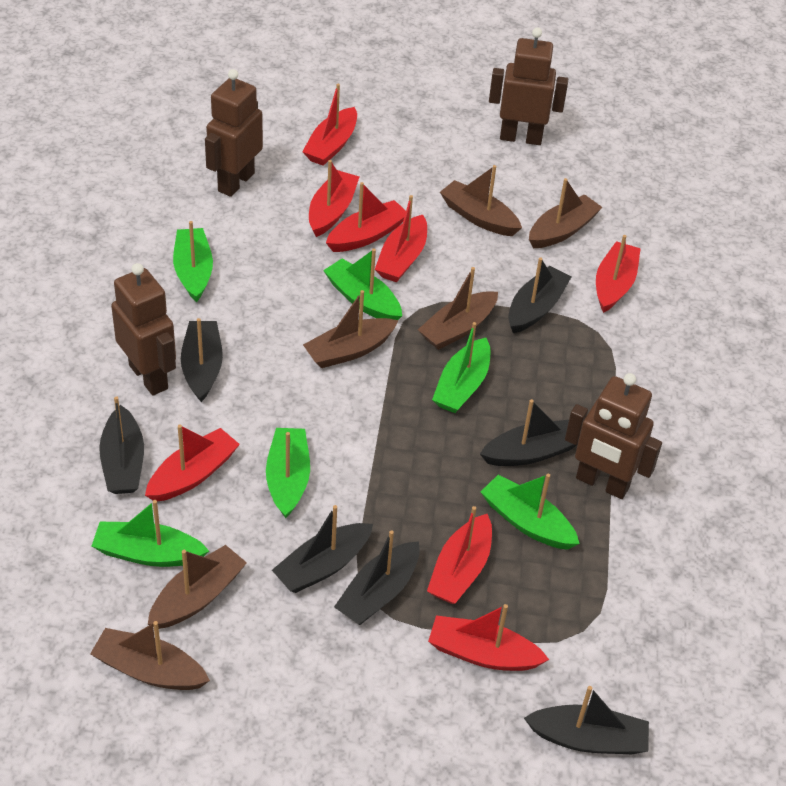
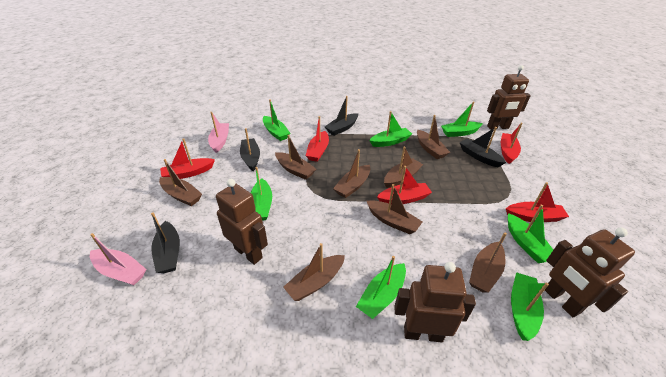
black boat: 7 -> 4
brown boat: 6 -> 8
green boat: 6 -> 7
pink boat: 0 -> 2
red boat: 8 -> 5

